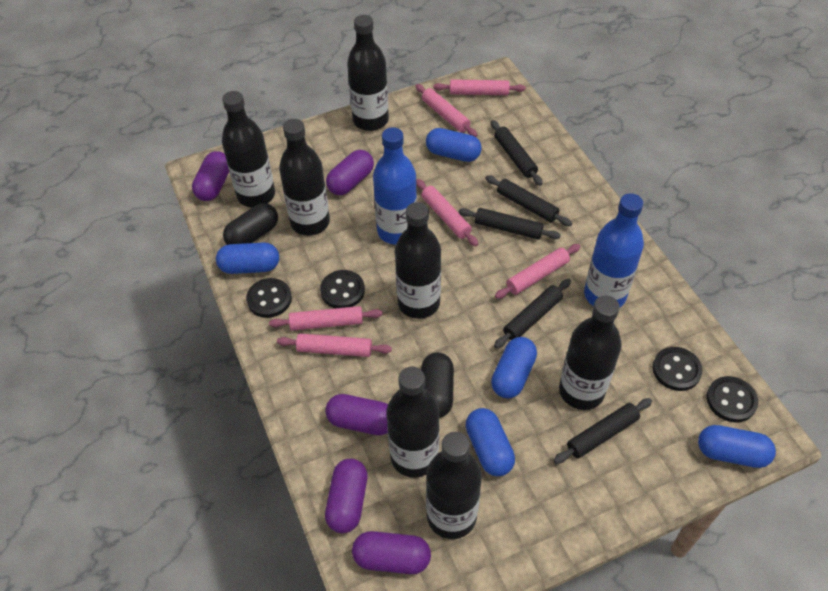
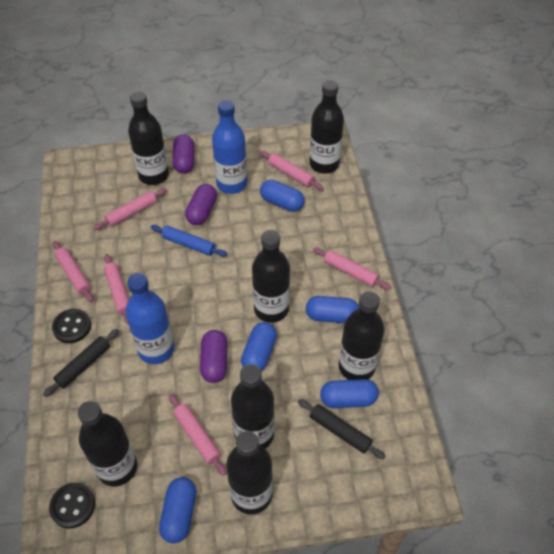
black button: 4 -> 2
black capsule: 2 -> 0
black rolling pin: 5 -> 2
blue rolling pin: 0 -> 1
purple capsule: 5 -> 3

